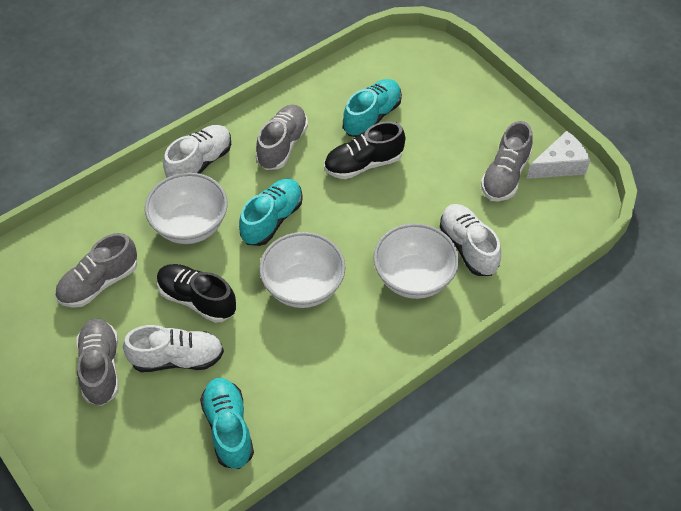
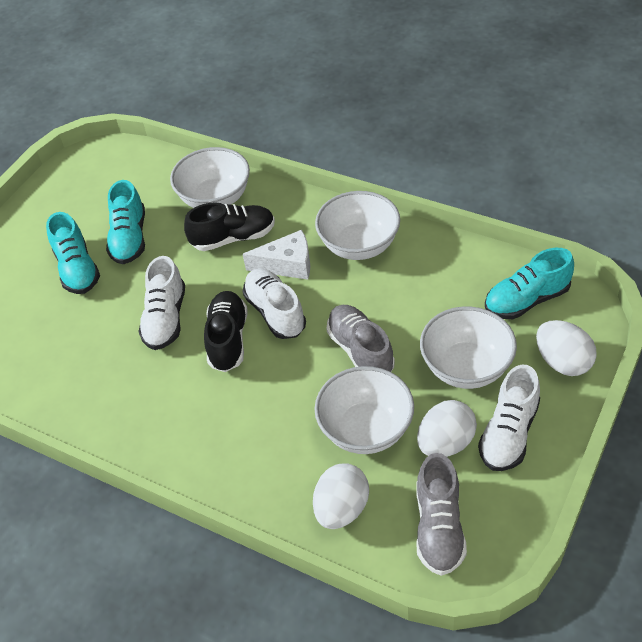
grey shoe: 4 -> 2
white bowl: 3 -> 4
white egg: 0 -> 3

